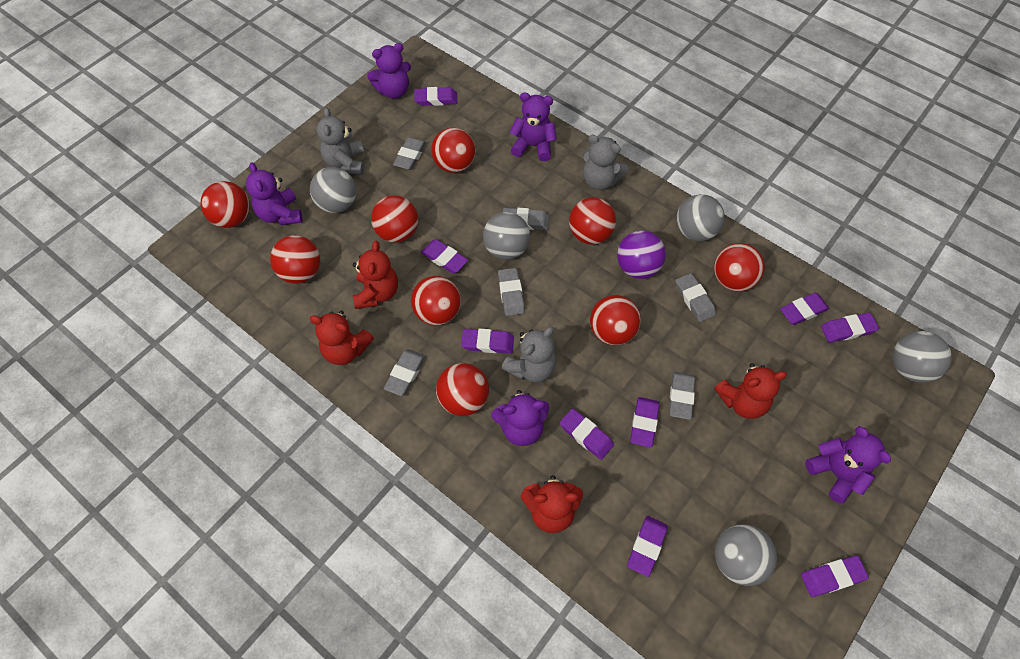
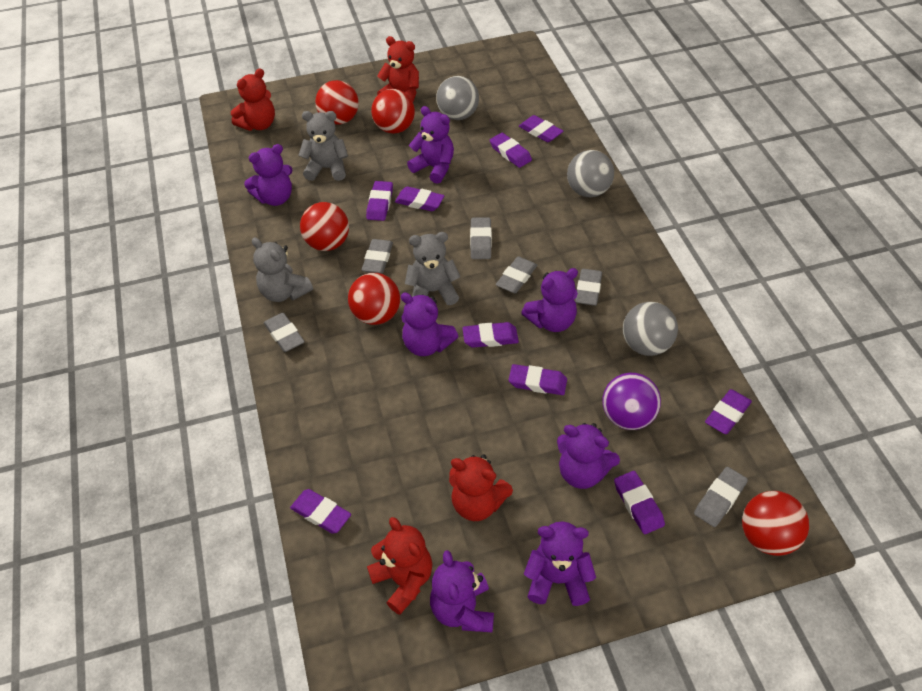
grey ball: 5 -> 3
purple teddy bear: 5 -> 7
red ball: 9 -> 5

